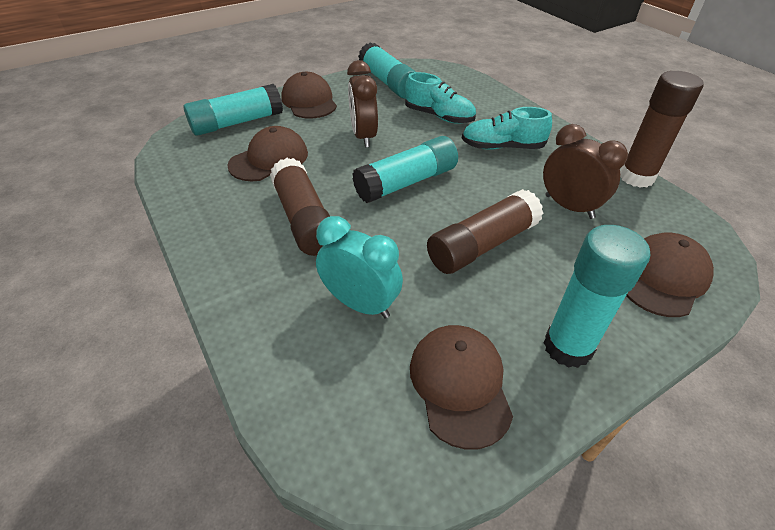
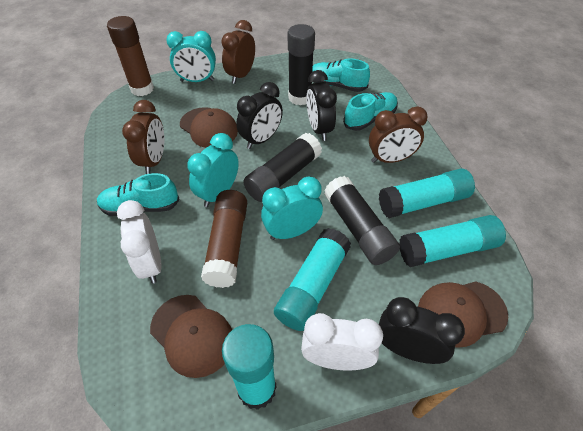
black clock: 0 -> 3
black glue stick: 0 -> 3
brown cap: 4 -> 3
brown clock: 2 -> 3
brown glue stick: 3 -> 2
turquoise clock: 1 -> 3
turquoise shoe: 2 -> 3
white clock: 0 -> 2

